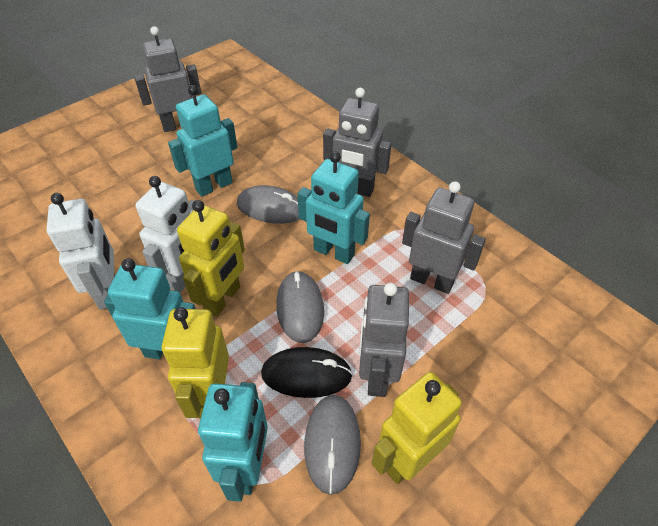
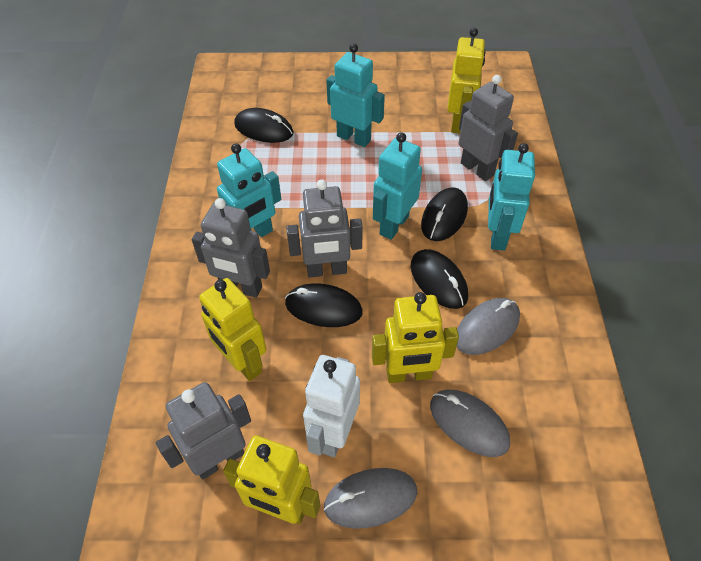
black mouse: 1 -> 4
white robot: 2 -> 1
yellow robot: 3 -> 4

